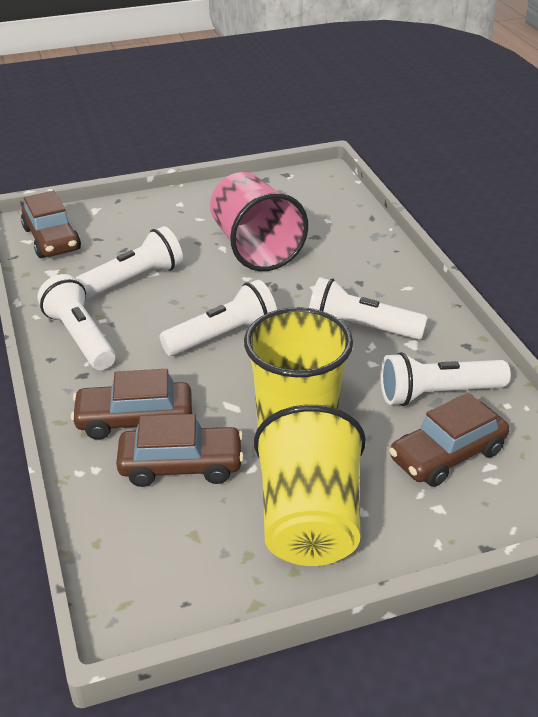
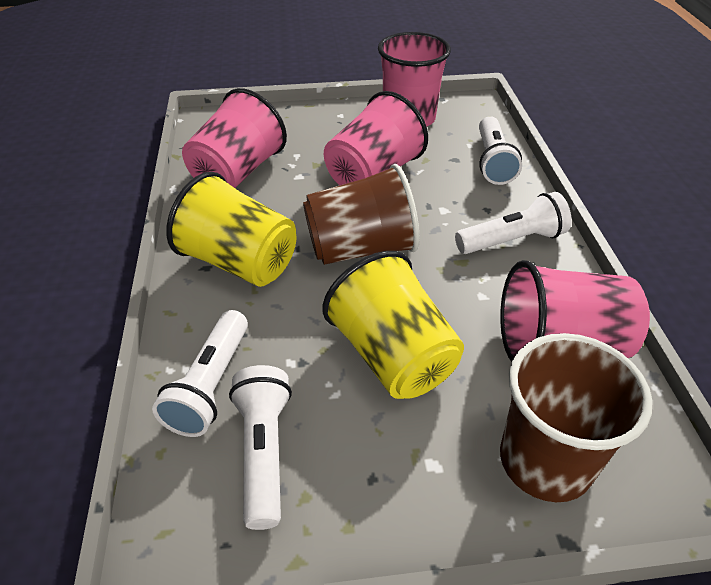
brown car: 4 -> 0
brown cup: 0 -> 2
pink cup: 1 -> 4
white flashlight: 5 -> 4

